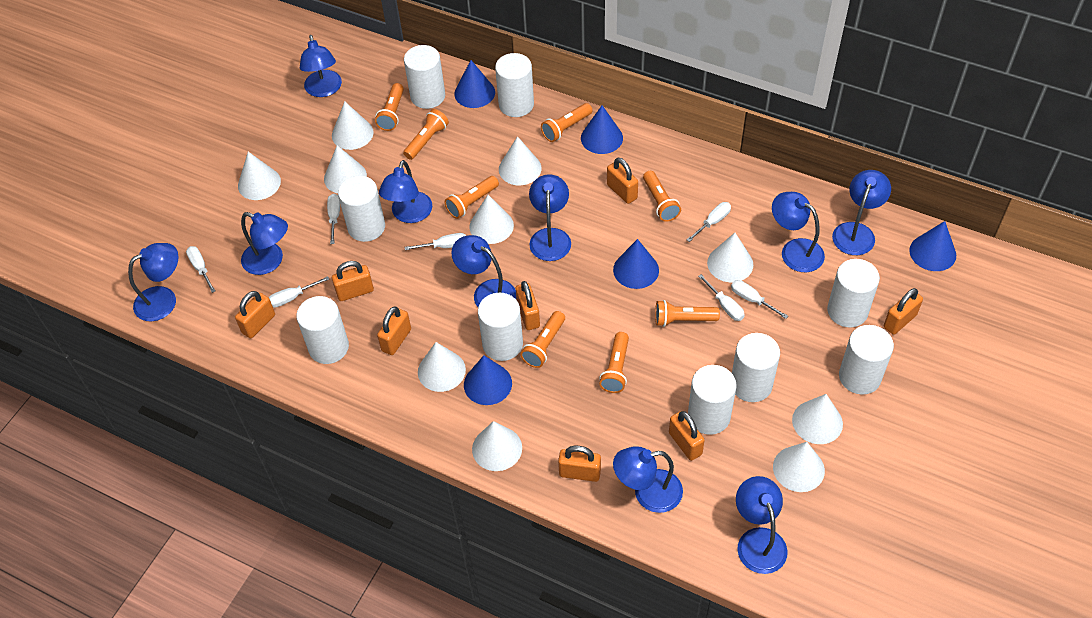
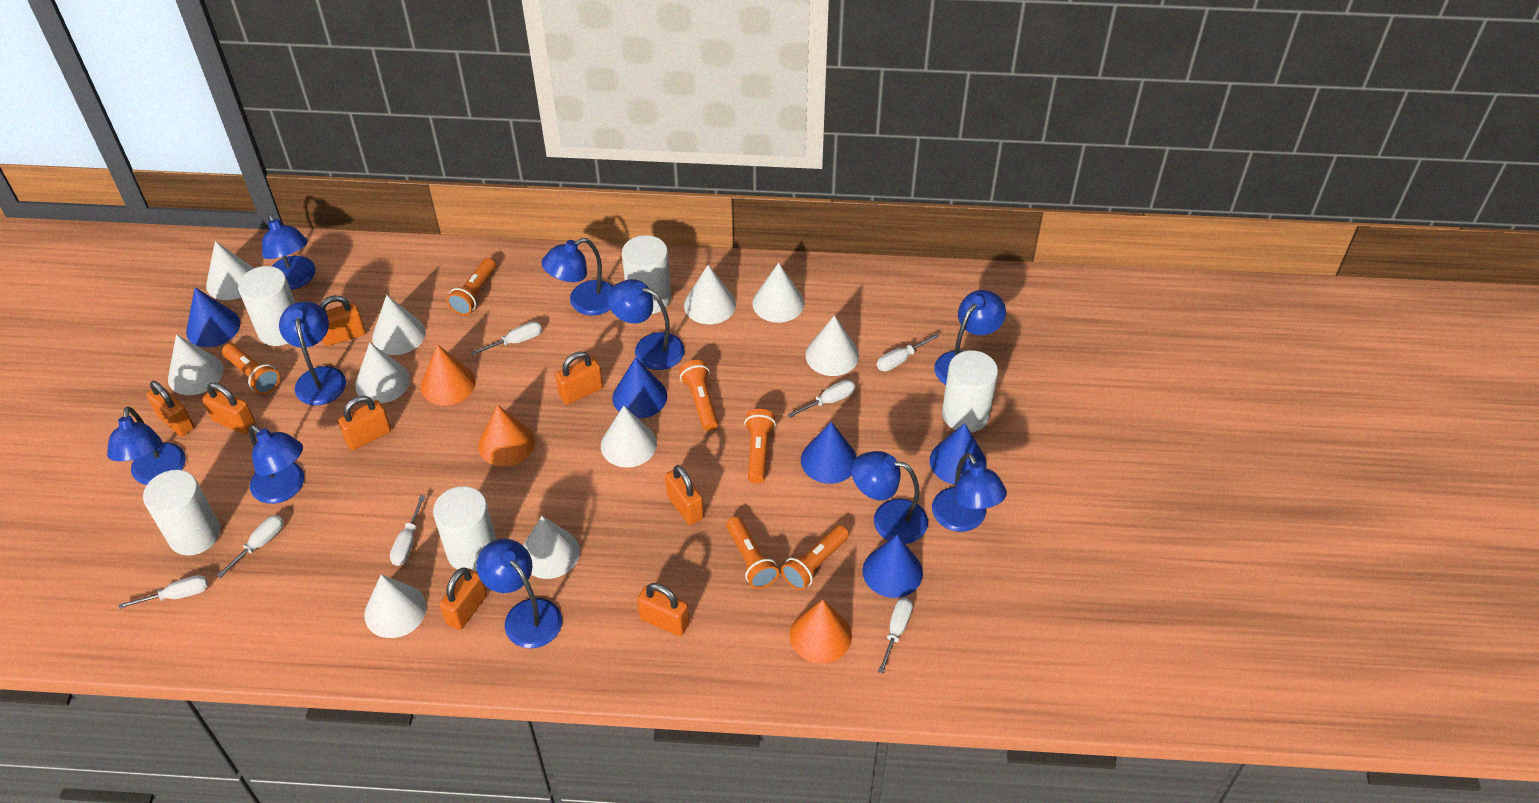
orange cone: 0 -> 3
orange flashlight: 8 -> 6
white cylinder: 9 -> 5

